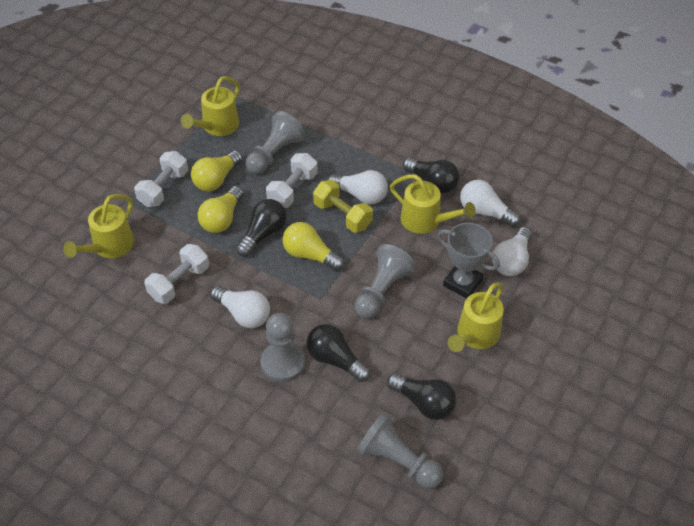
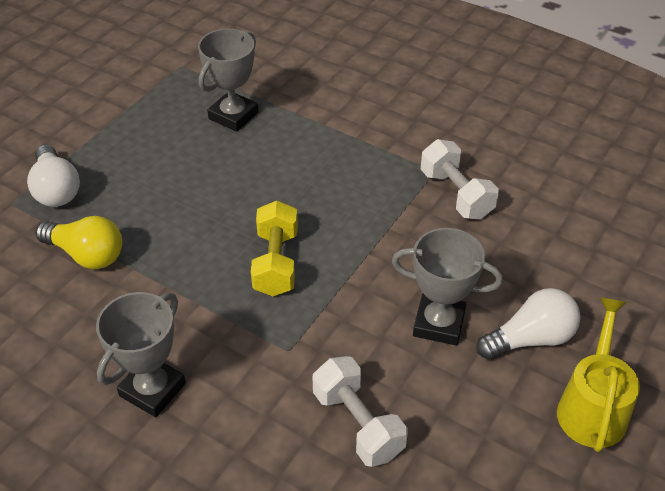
black light bulb: 4 -> 0
grey pawn: 4 -> 0
grey trophy: 1 -> 3
white dumbbell: 3 -> 2
white light bulb: 4 -> 2
yellow light bulb: 3 -> 1
yellow watering can: 4 -> 1

